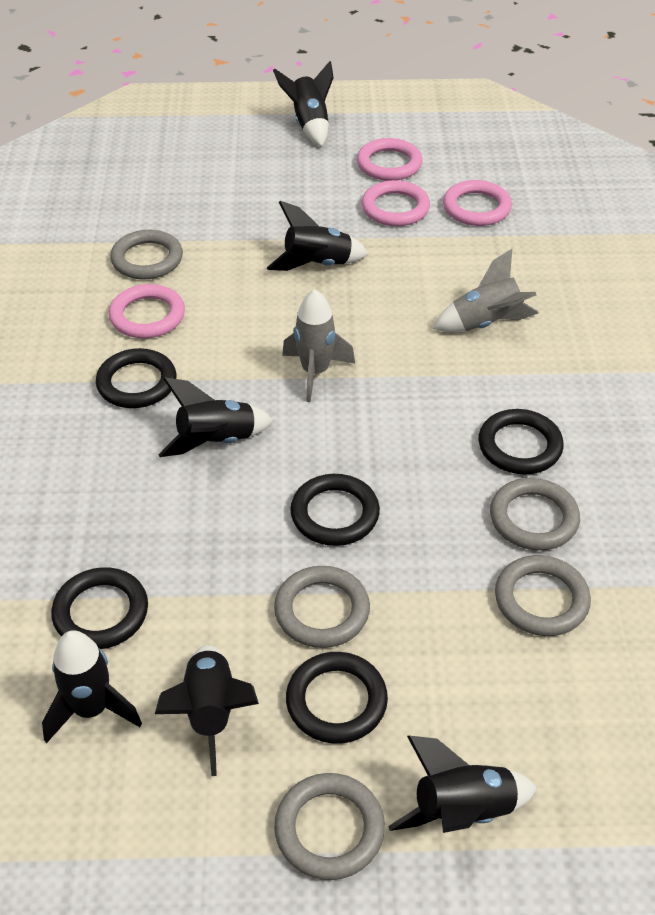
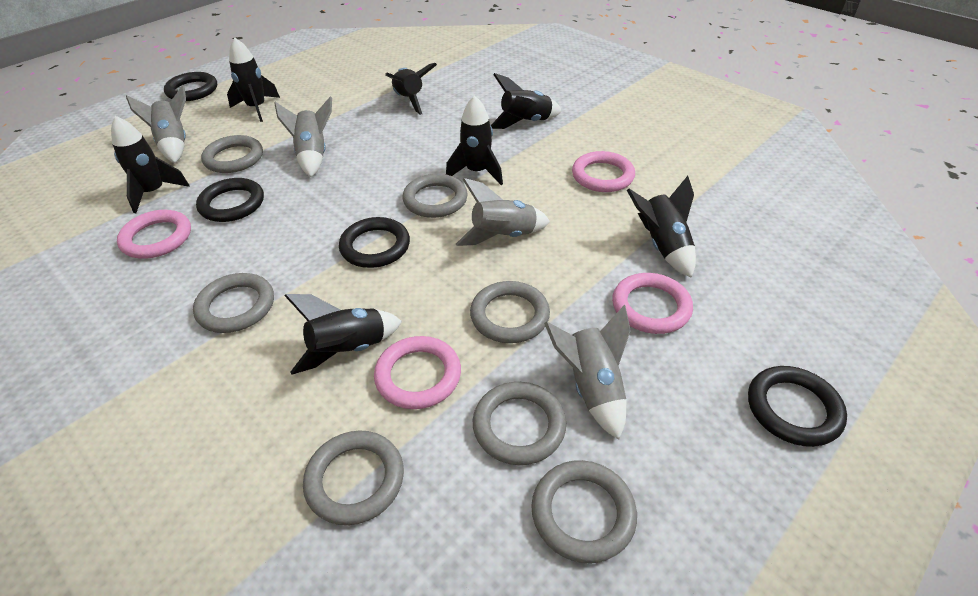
black ring: 5 -> 4
black rocket: 6 -> 7
grey ring: 5 -> 7
grey rocket: 2 -> 4

